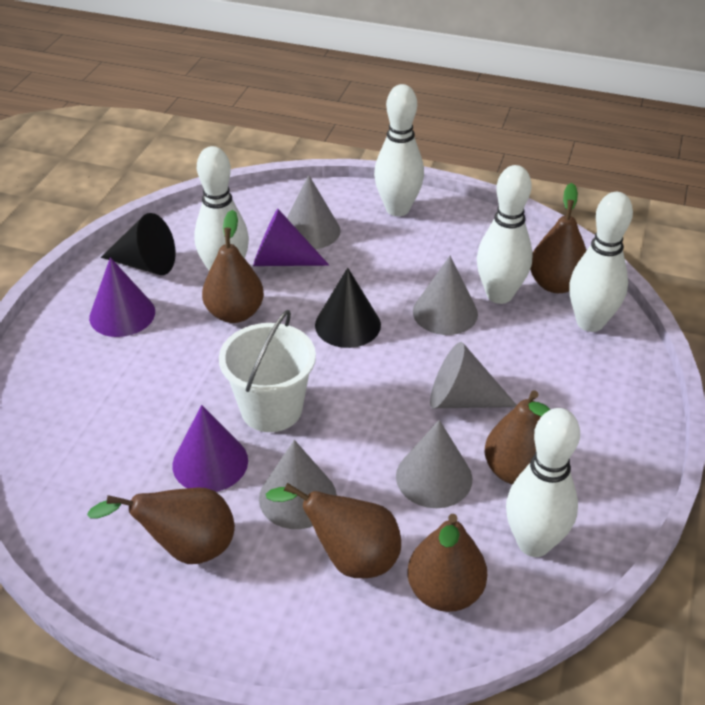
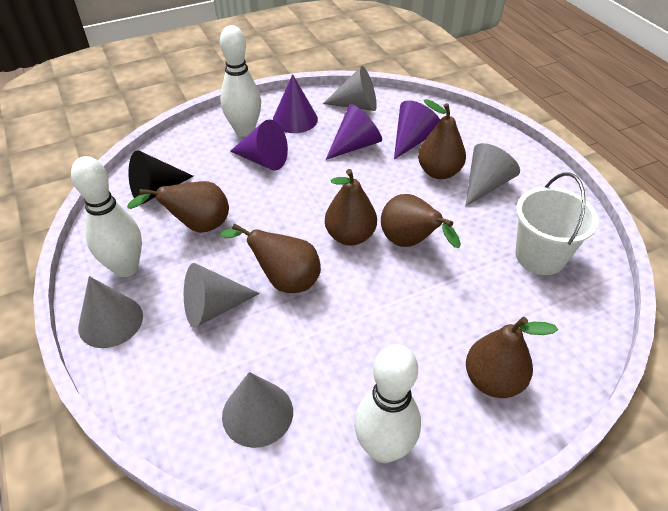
black cone: 2 -> 1
purple cone: 3 -> 4
white bowling pin: 5 -> 3

